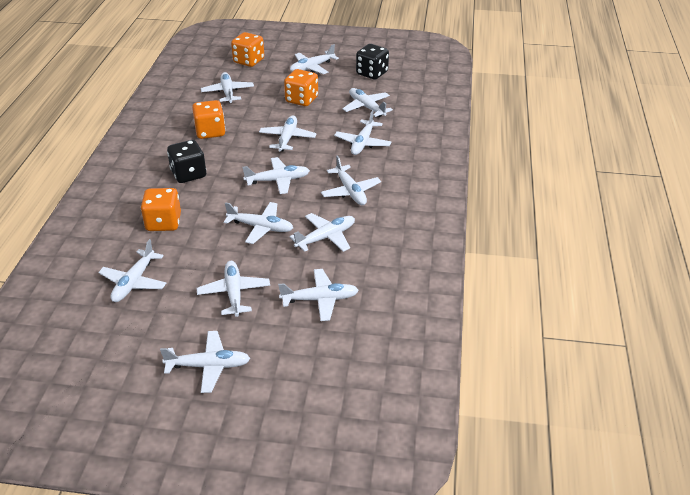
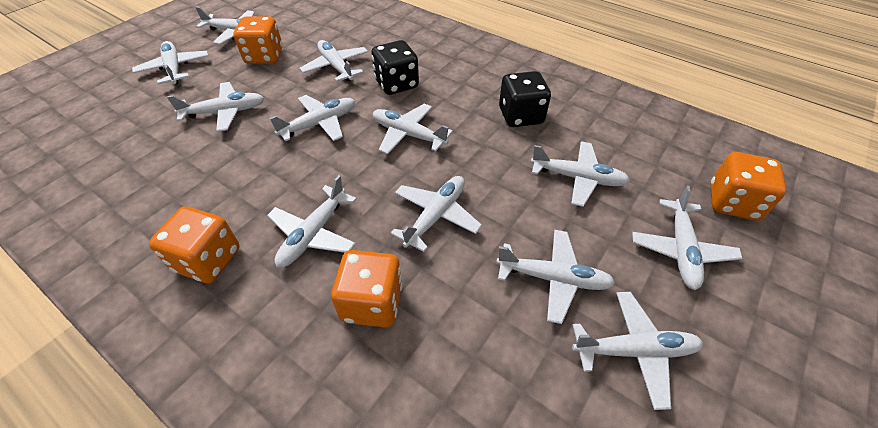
white plane: 13 -> 12

